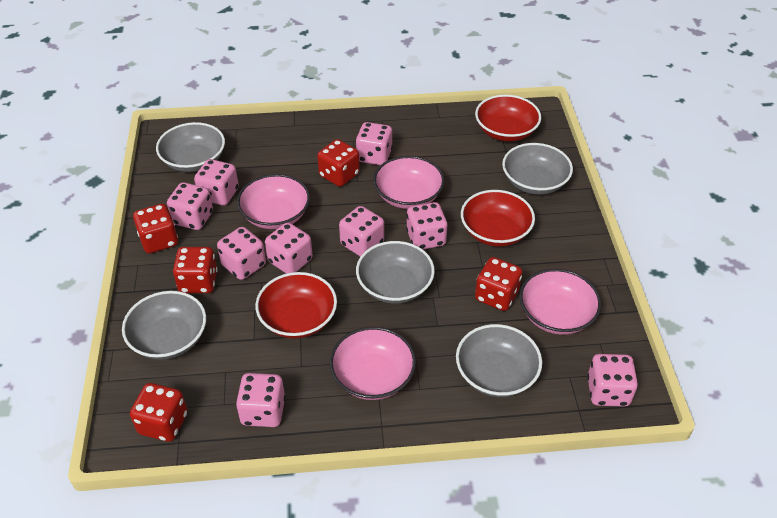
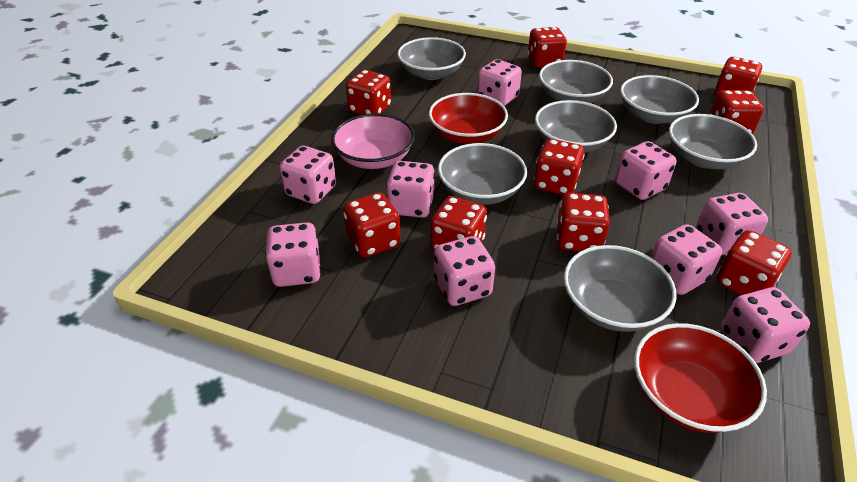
grey bowl: 5 -> 7
pink bowl: 4 -> 1
red bowl: 3 -> 2
red dice: 5 -> 9

